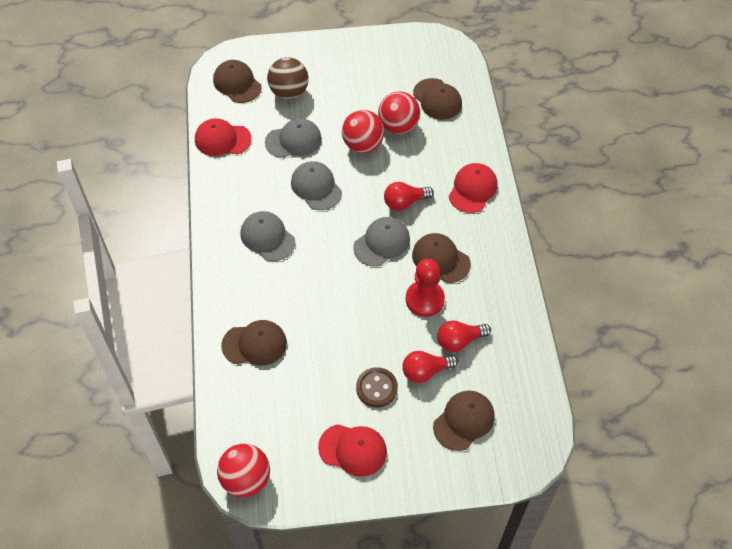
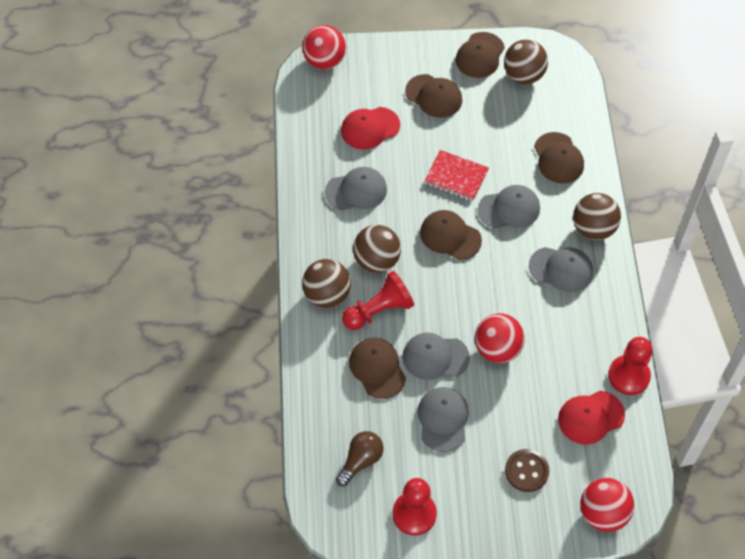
brown ball: 1 -> 4
brown light bulb: 0 -> 1
grey cap: 4 -> 5
red cap: 3 -> 2
red light bulb: 3 -> 0
red notebook: 0 -> 1
red pawn: 1 -> 3

